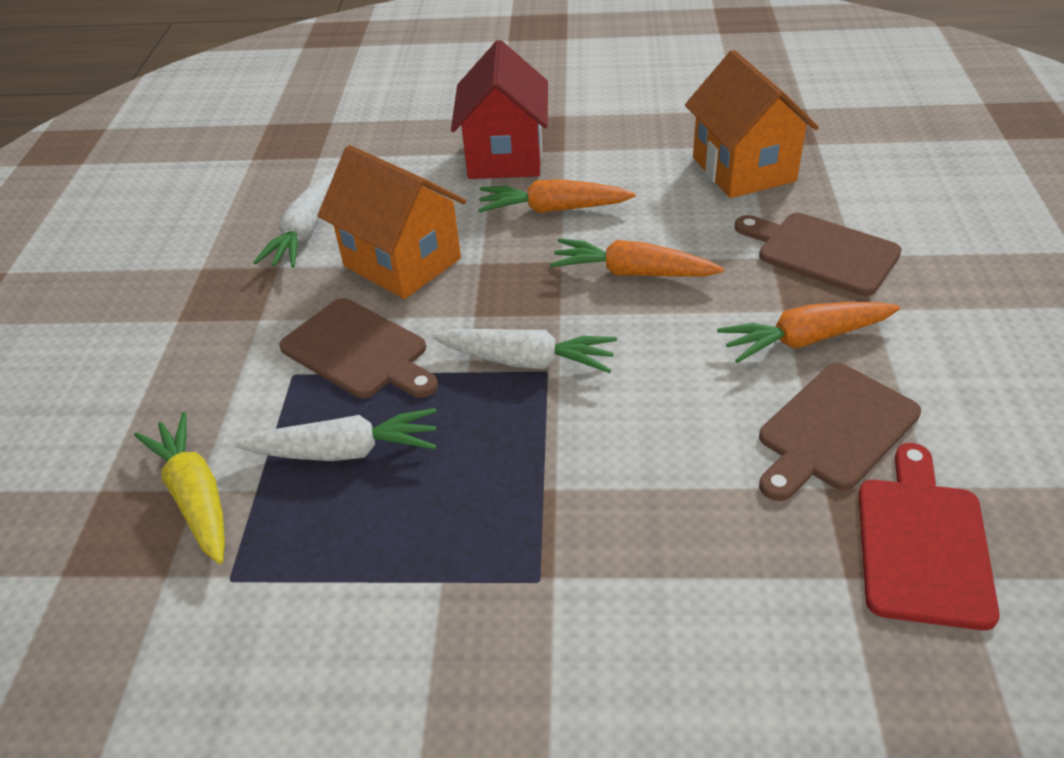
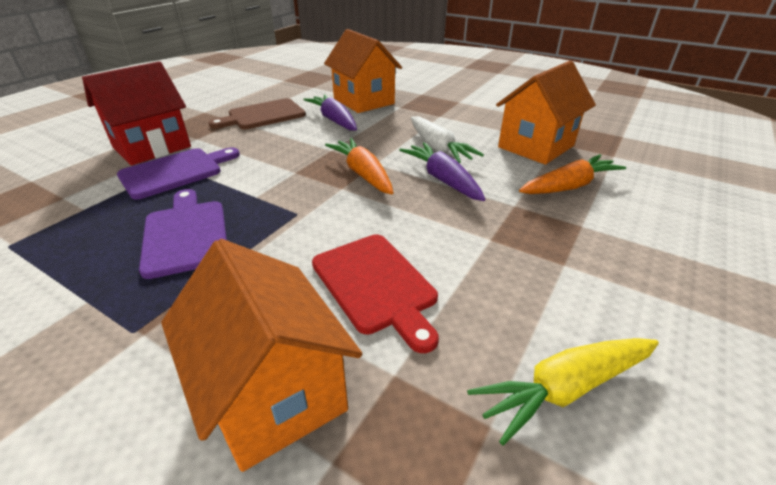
brown cutting board: 3 -> 1
orange carrot: 3 -> 2
orange house: 2 -> 3
purple carrot: 0 -> 2
purple cutting board: 0 -> 2
white carrot: 3 -> 1

